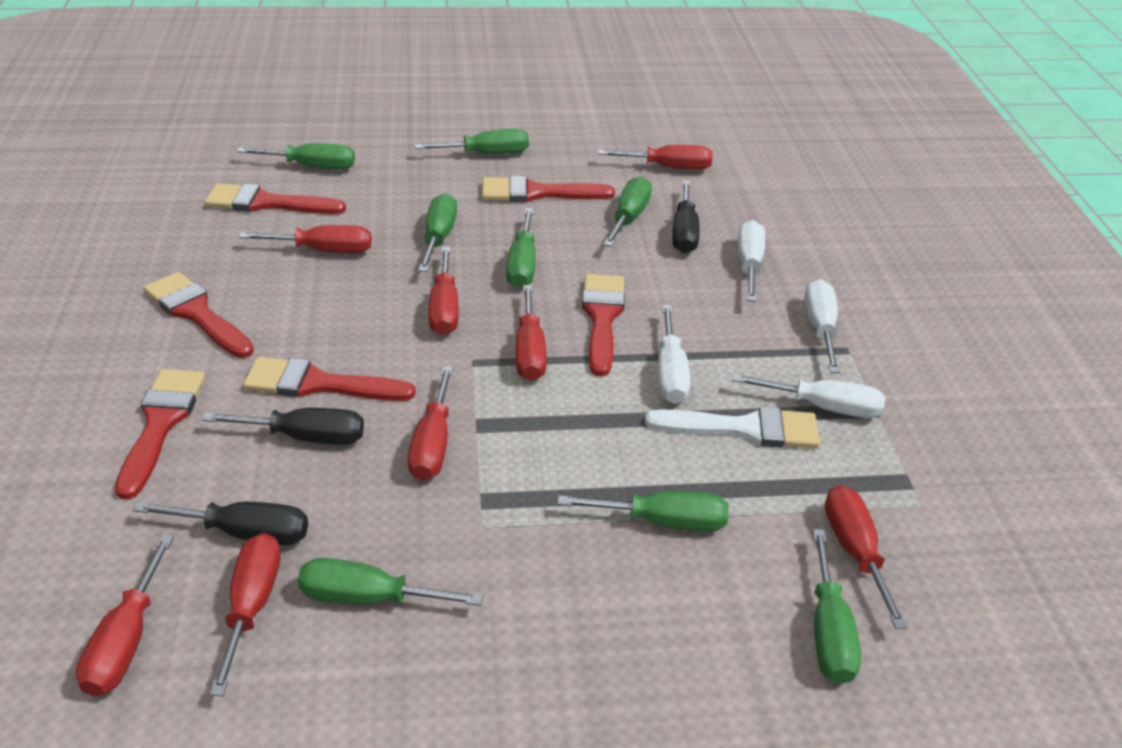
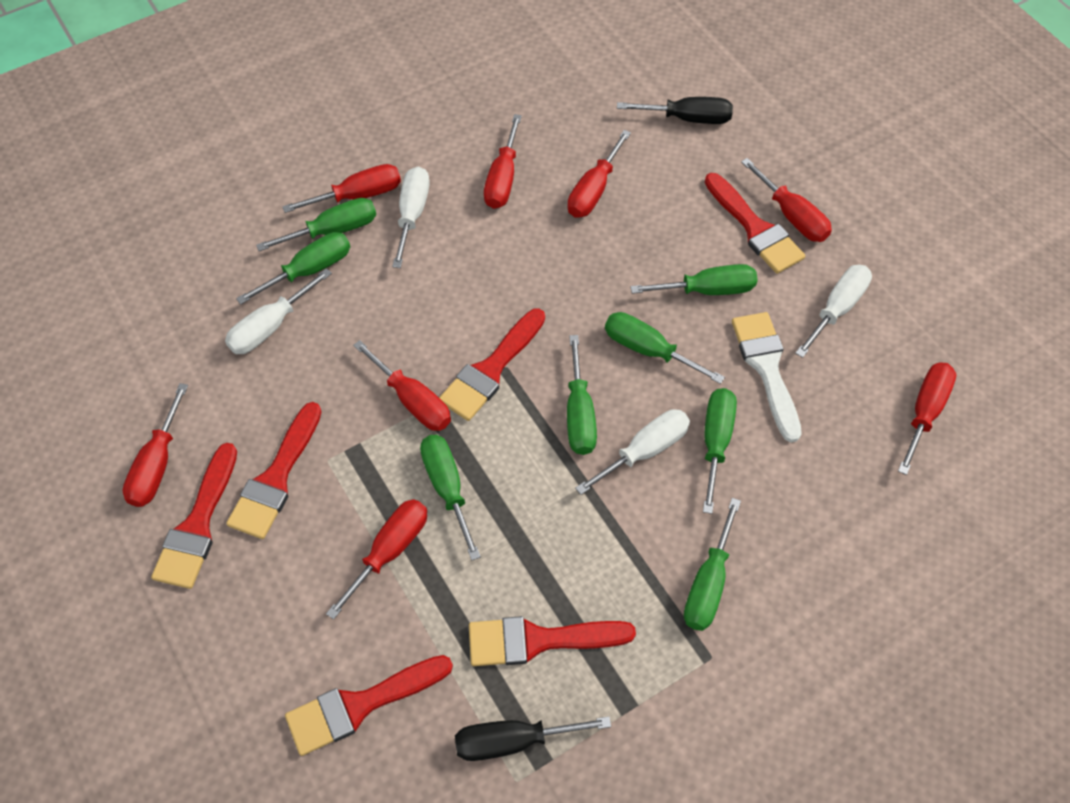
black screwdriver: 3 -> 2

